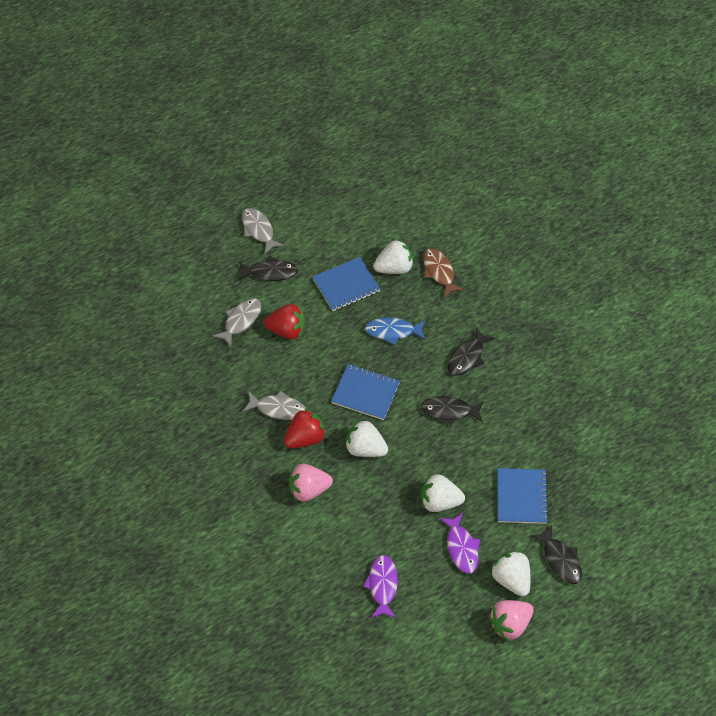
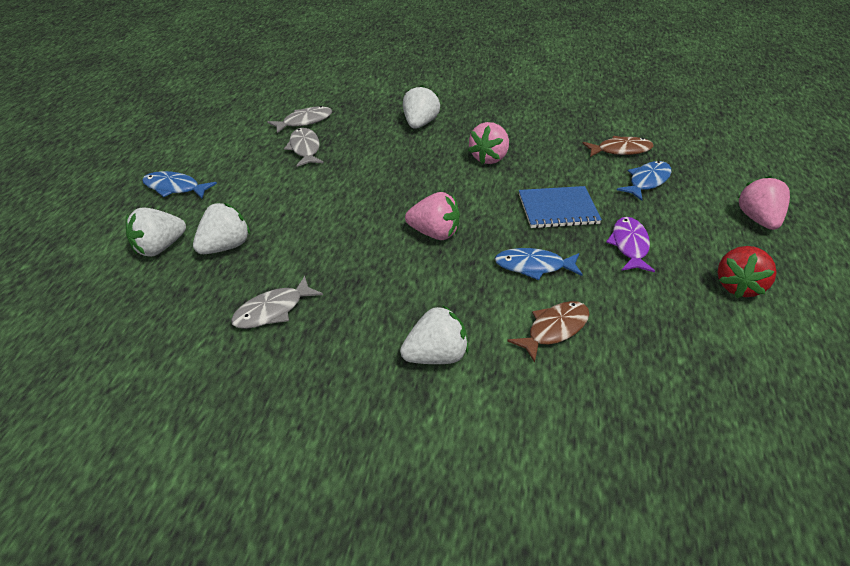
black fish: 4 -> 0
blue fish: 1 -> 3
blue notebook: 3 -> 1
brown fish: 1 -> 2
pink strawberry: 2 -> 3
purple fish: 2 -> 1
red strawberry: 2 -> 1

